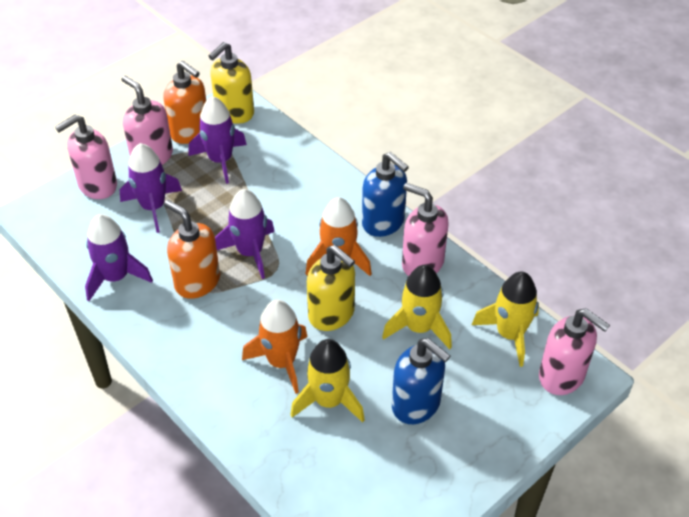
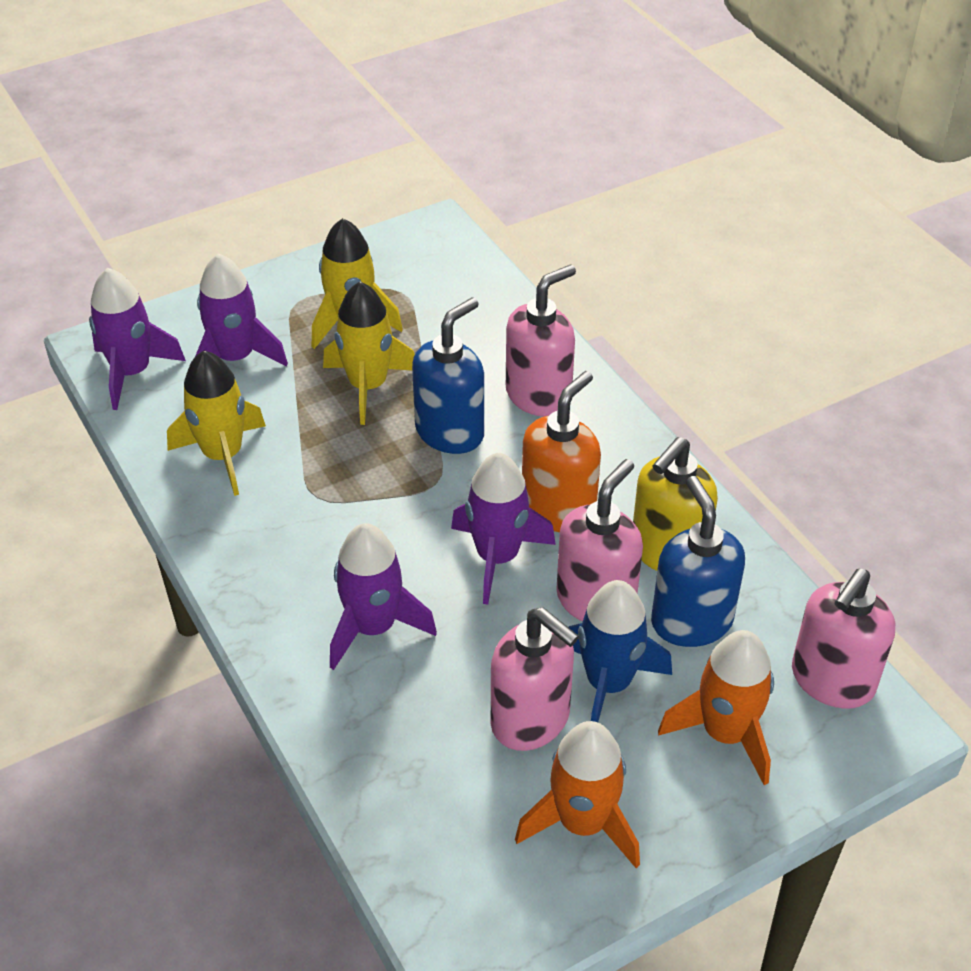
blue rocket: 0 -> 1
orange soap dispenser: 2 -> 1
yellow soap dispenser: 2 -> 1

